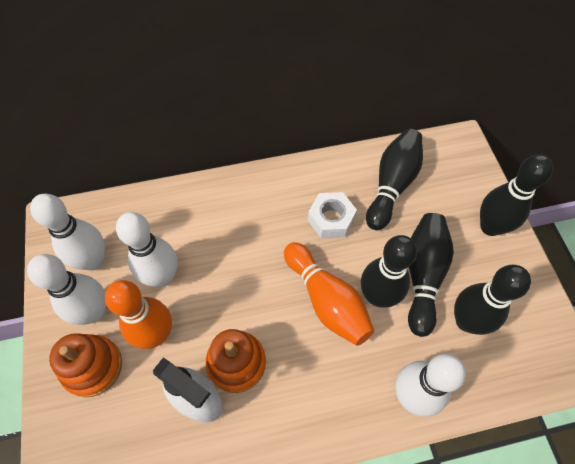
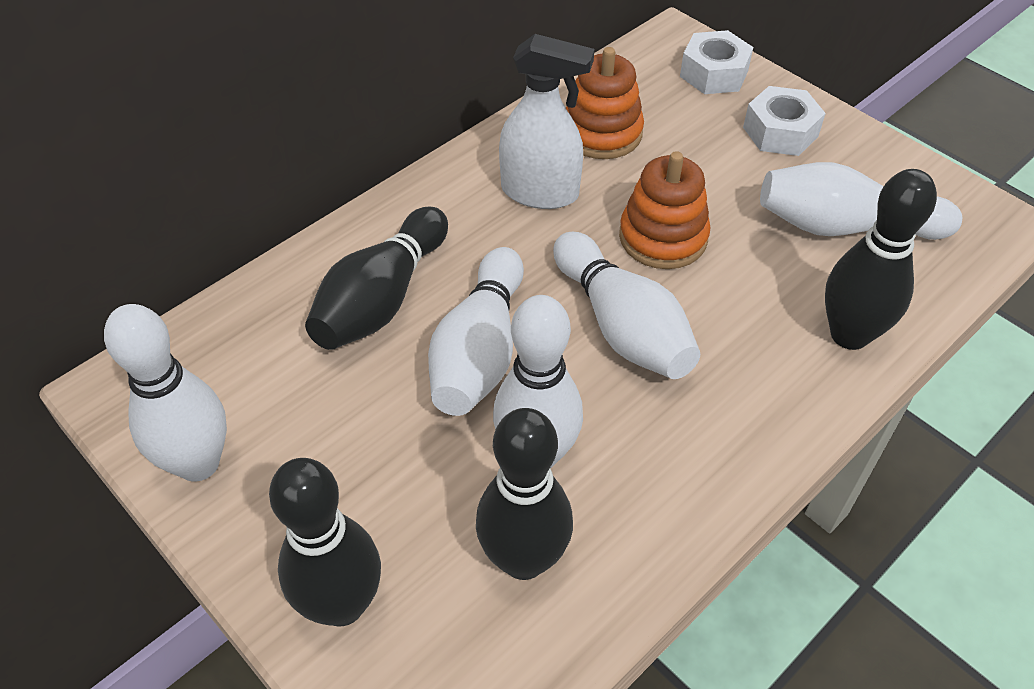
black bowling pin: 5 -> 4
orange bowling pin: 2 -> 0
white bowling pin: 4 -> 5
white nut: 1 -> 2

